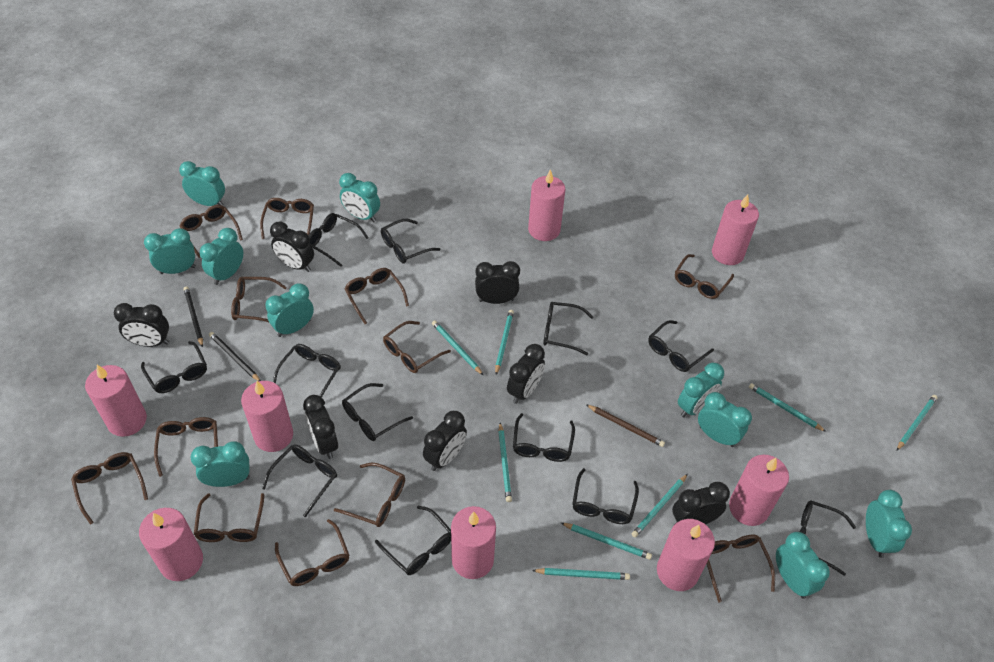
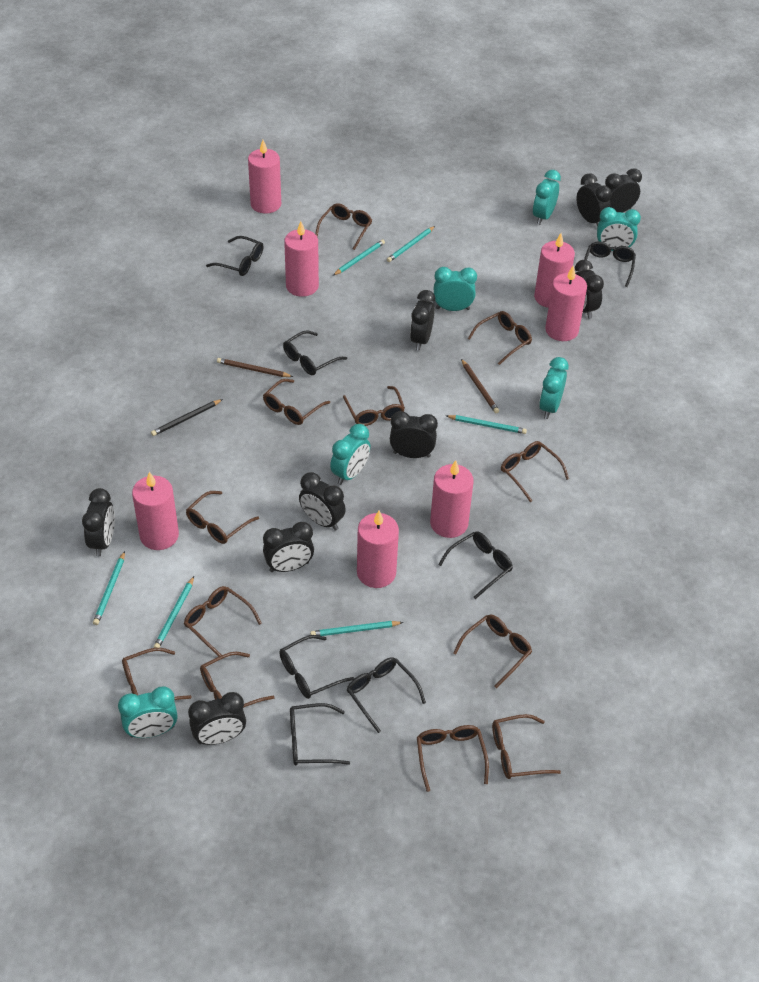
black clock: 7 -> 9
black glasses: 12 -> 7
black pencil: 2 -> 1
brown pencil: 1 -> 2
pink candle: 8 -> 7
turquoise clock: 10 -> 6
turquoise pencil: 8 -> 6

